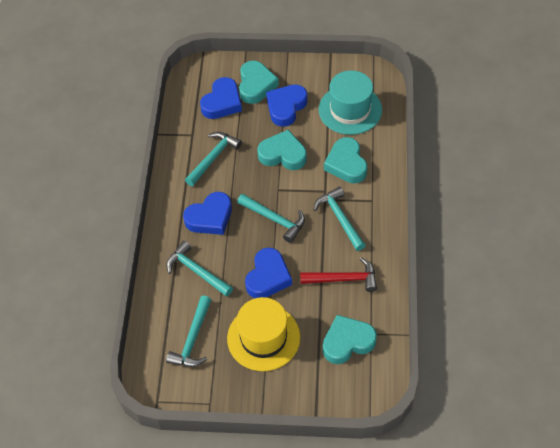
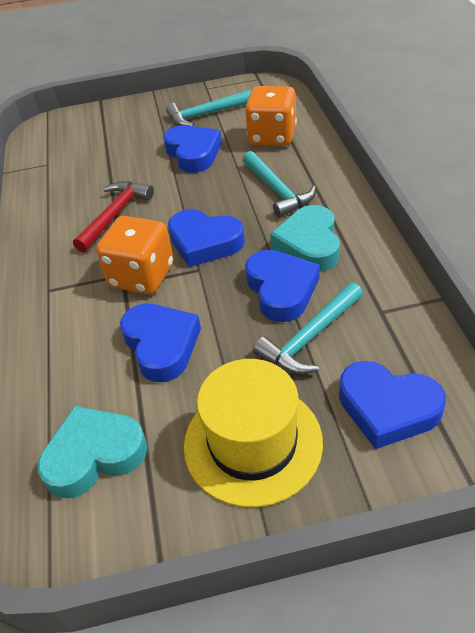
blue heart: 4 -> 5
orange dice: 0 -> 2
turquoise hammer: 5 -> 3
turquoise hat: 1 -> 0
turquoise heart: 4 -> 2

